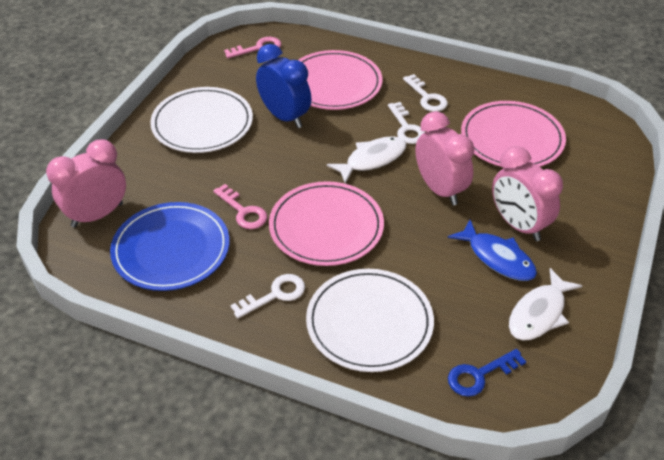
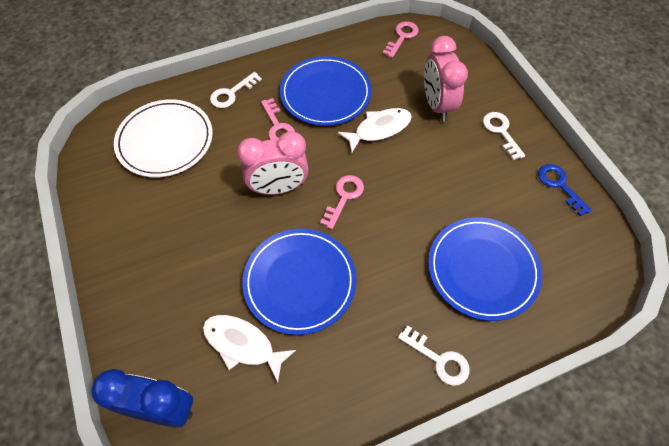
blue fish: 1 -> 0
blue plate: 1 -> 3
pink clock: 3 -> 2
pink key: 2 -> 3
pink plate: 3 -> 0
white plate: 2 -> 1

